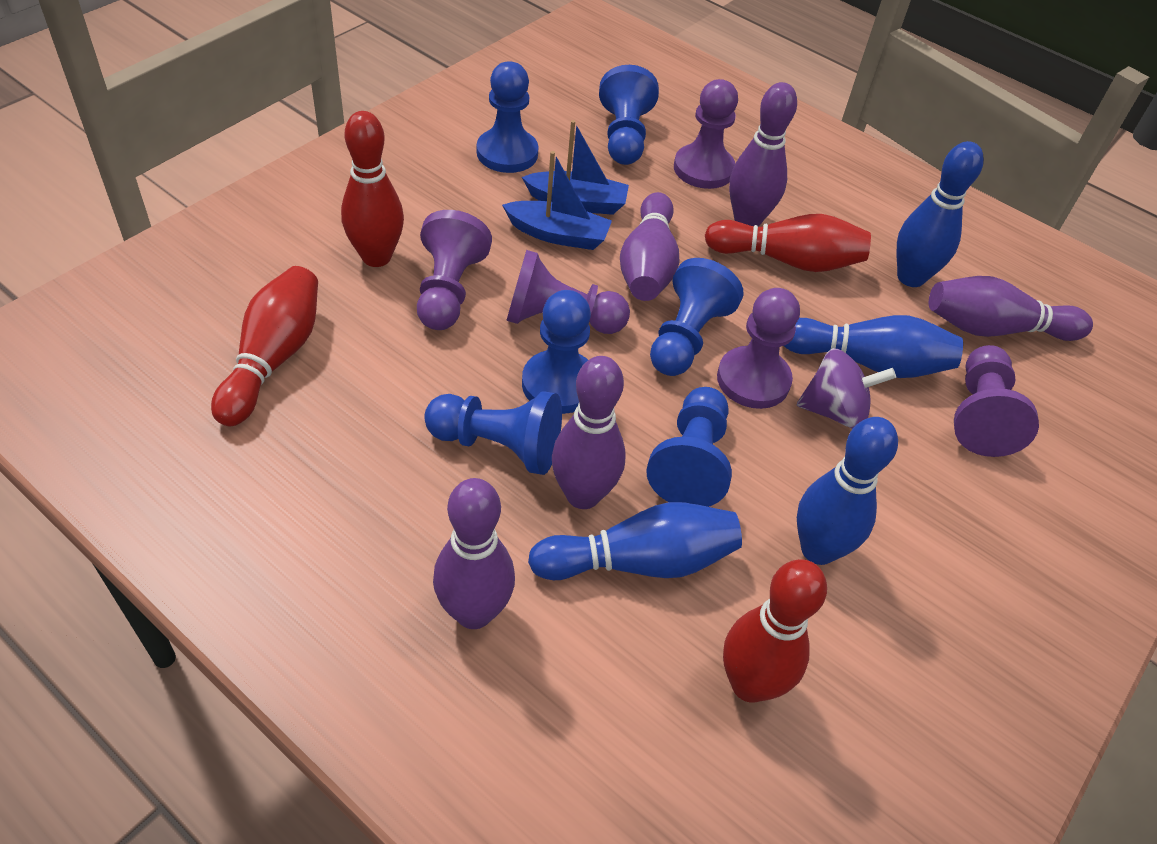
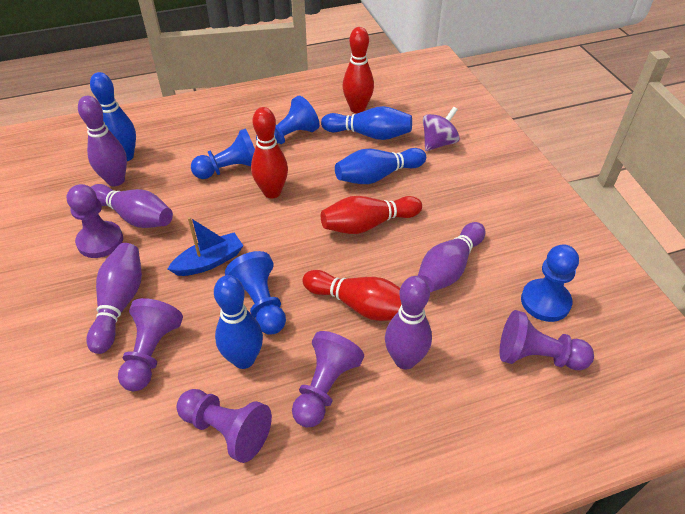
blue boat: 2 -> 1
blue pawn: 6 -> 4

